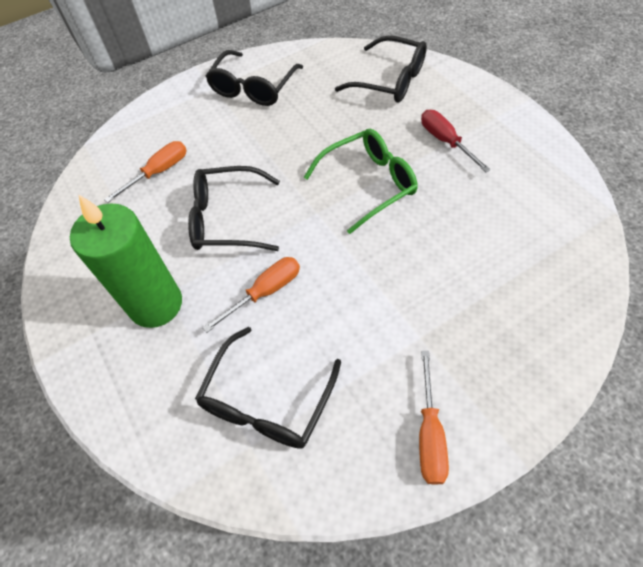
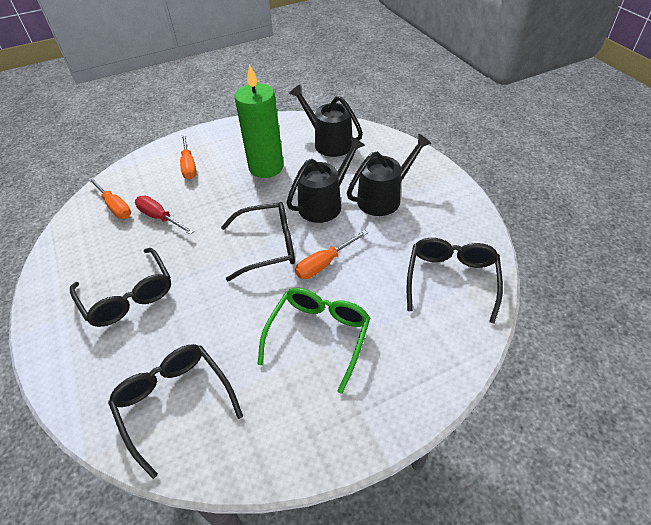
black watering can: 0 -> 3

